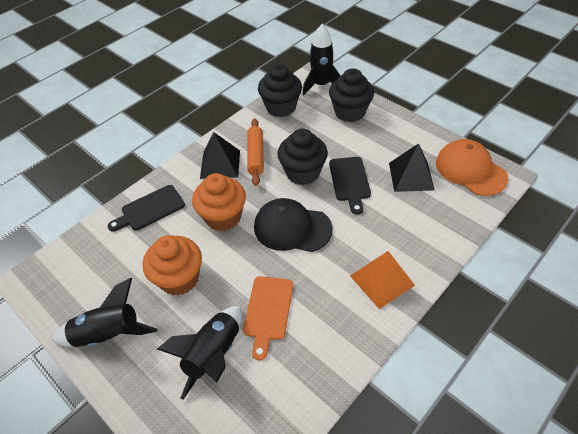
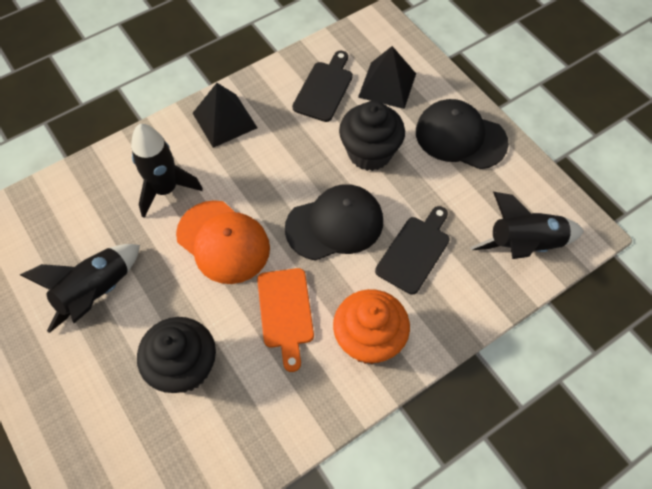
black cap: 1 -> 2
black cupcake: 3 -> 2
orange cupcake: 2 -> 1
orange pyramid: 1 -> 0
orange rolling pin: 1 -> 0

